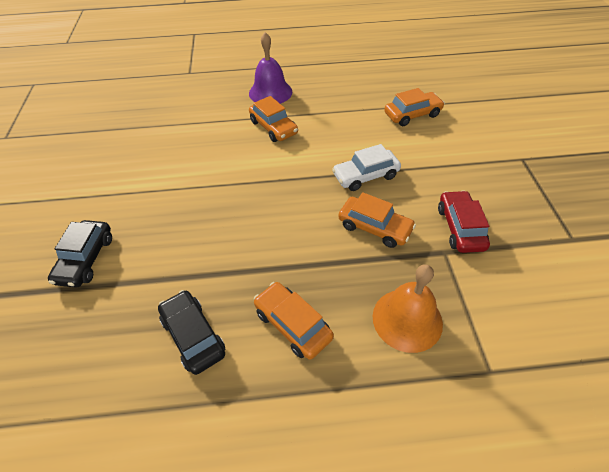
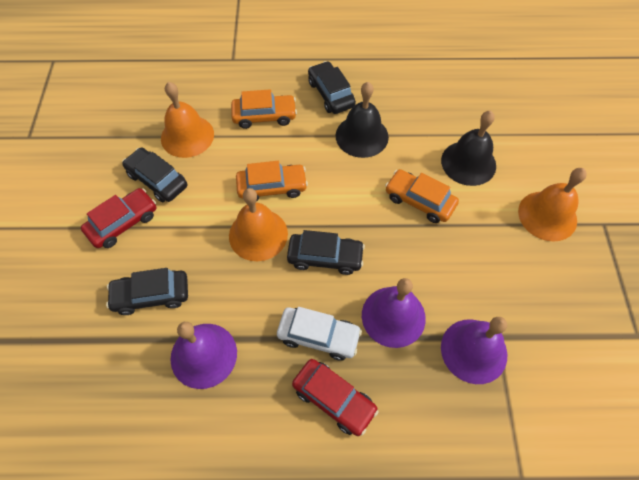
black bell: 0 -> 2
black car: 2 -> 4
orange bell: 1 -> 3
orange car: 4 -> 3
purple bell: 1 -> 3
red car: 1 -> 2

